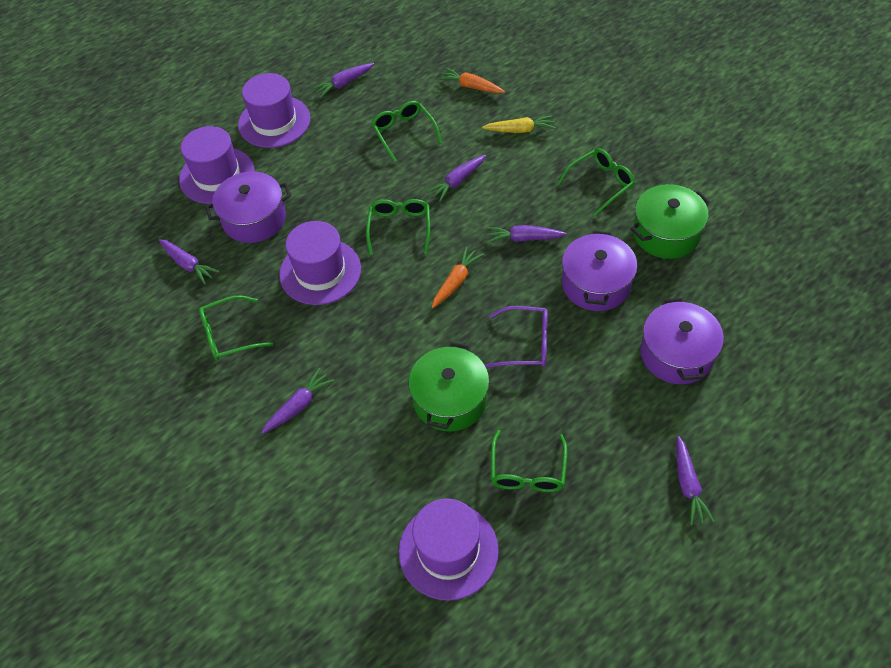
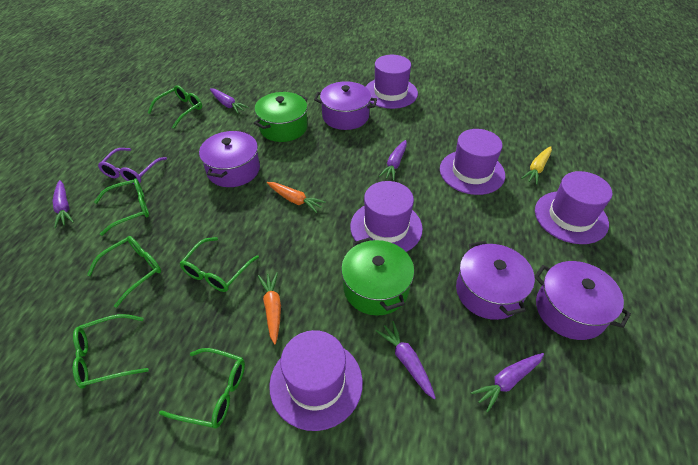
green glasses: 5 -> 6
purple carrot: 6 -> 5
purple hat: 4 -> 5
purple pot: 3 -> 4

